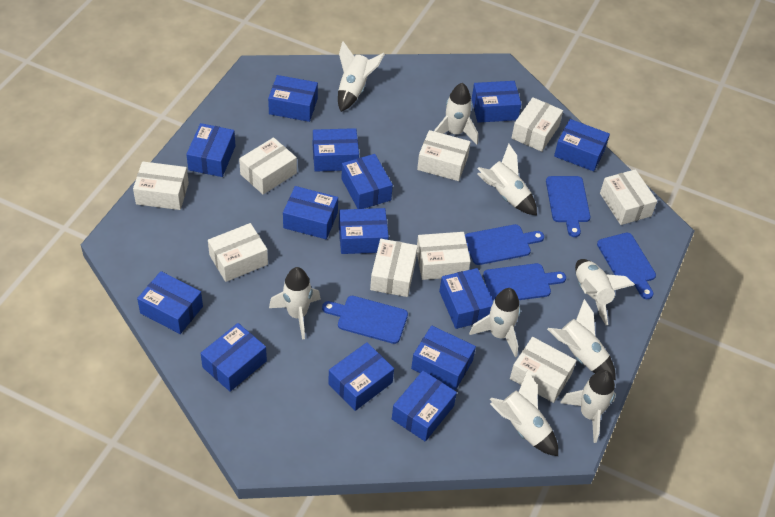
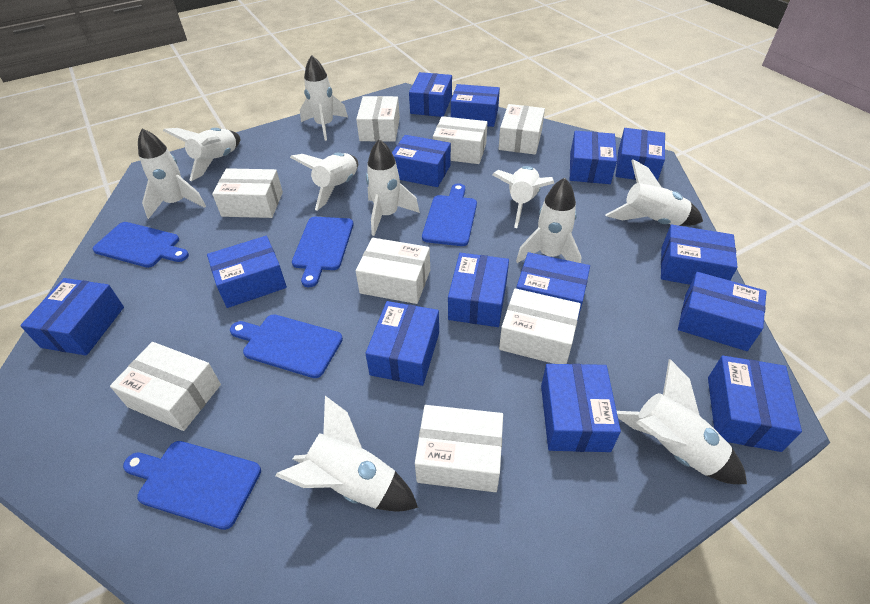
white box: 9 -> 8
white rocket: 9 -> 10

